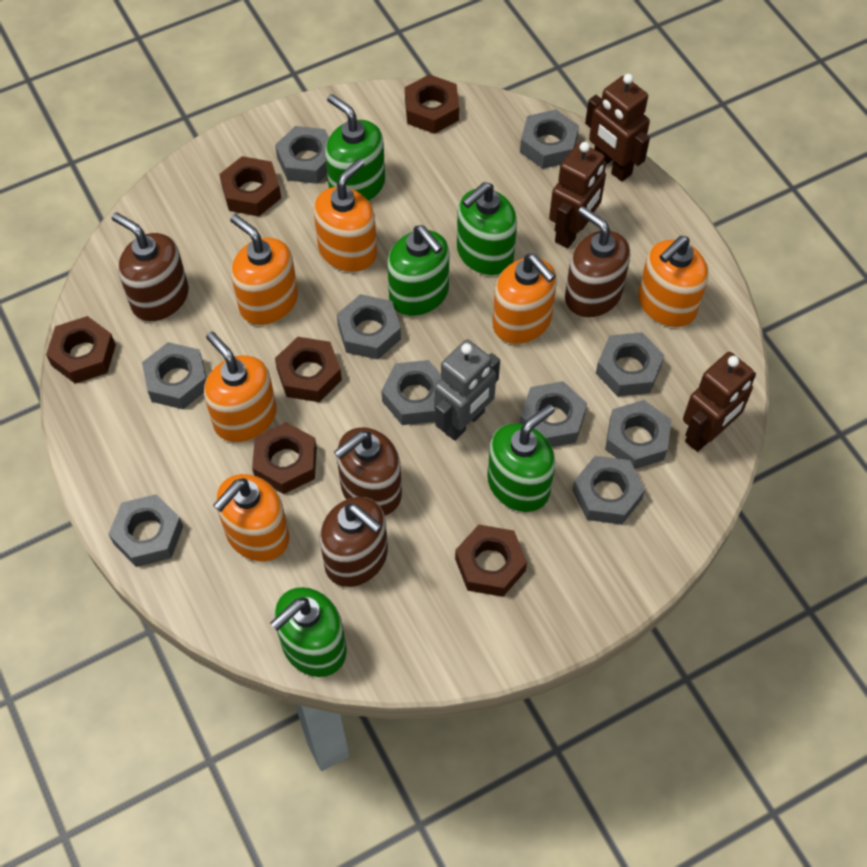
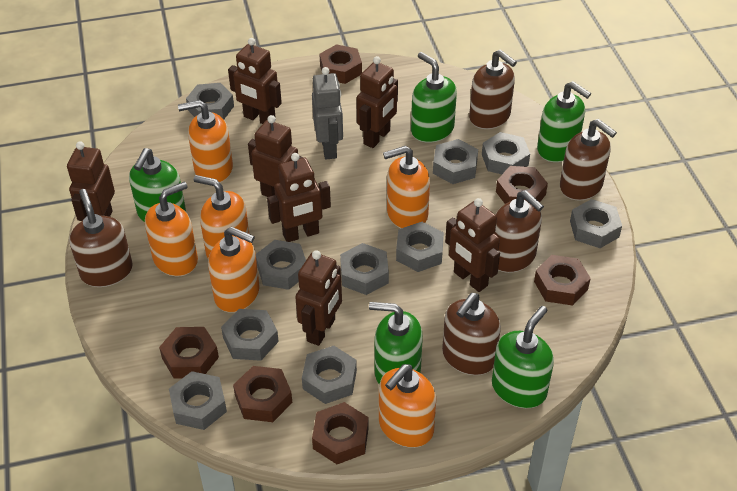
brown robot: 3 -> 7
brown soap dispenser: 4 -> 5

